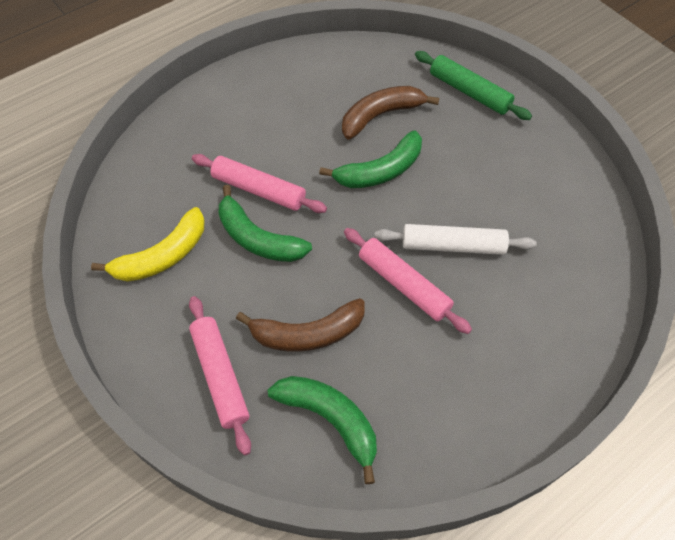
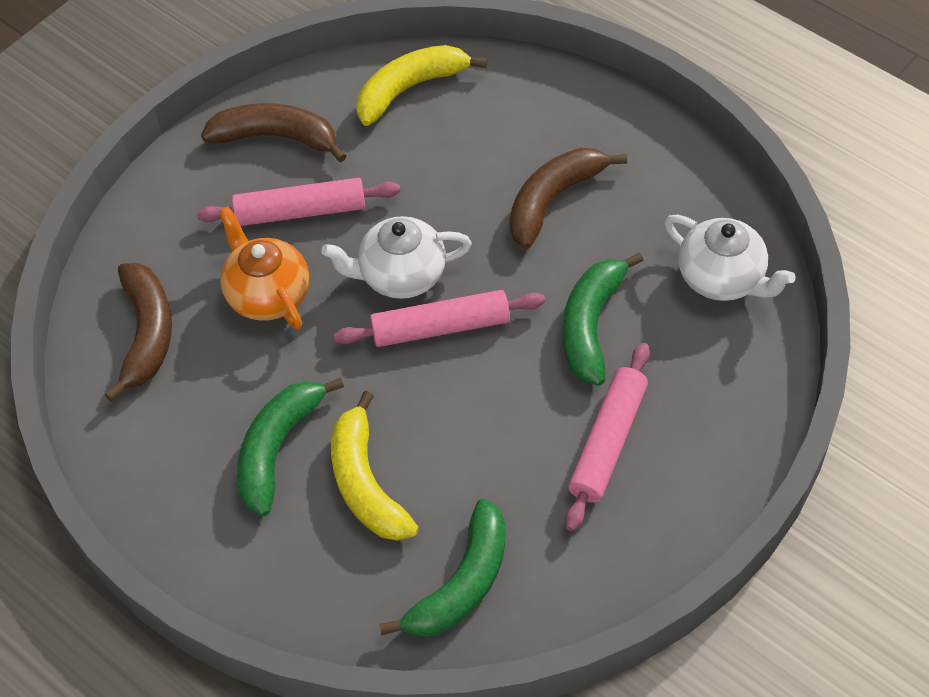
brown banana: 2 -> 3
green rolling pin: 1 -> 0
orange teapot: 0 -> 1
white rolling pin: 1 -> 0
white teapot: 0 -> 2
yellow banana: 1 -> 2

